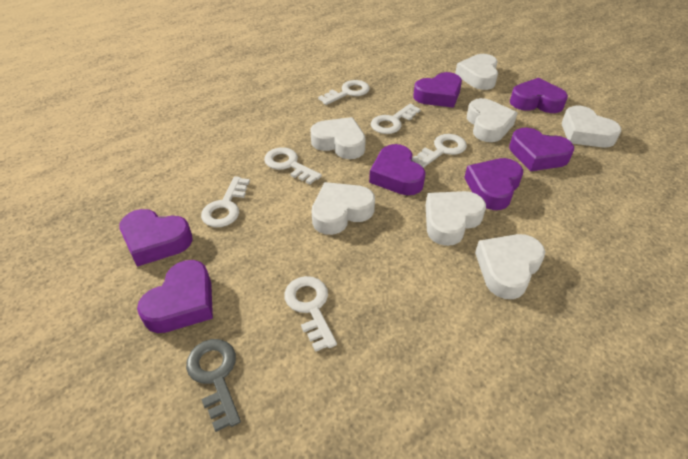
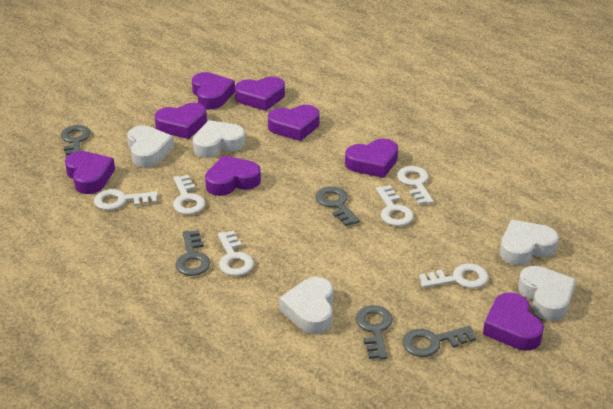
grey key: 1 -> 5
purple heart: 7 -> 8
white heart: 7 -> 5

